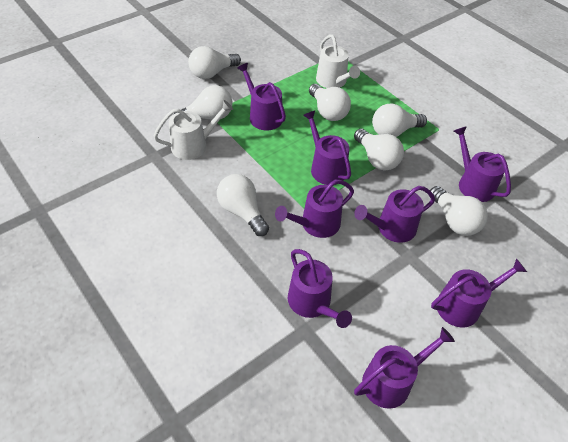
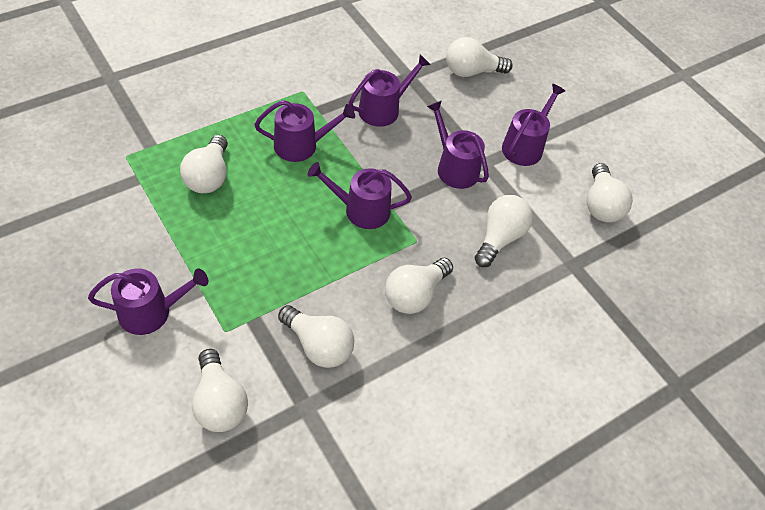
purple watering can: 8 -> 6
white watering can: 2 -> 0

